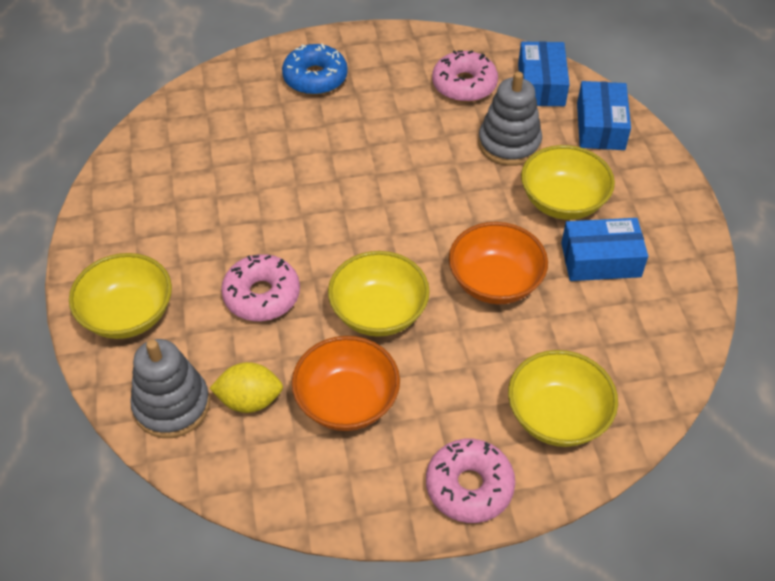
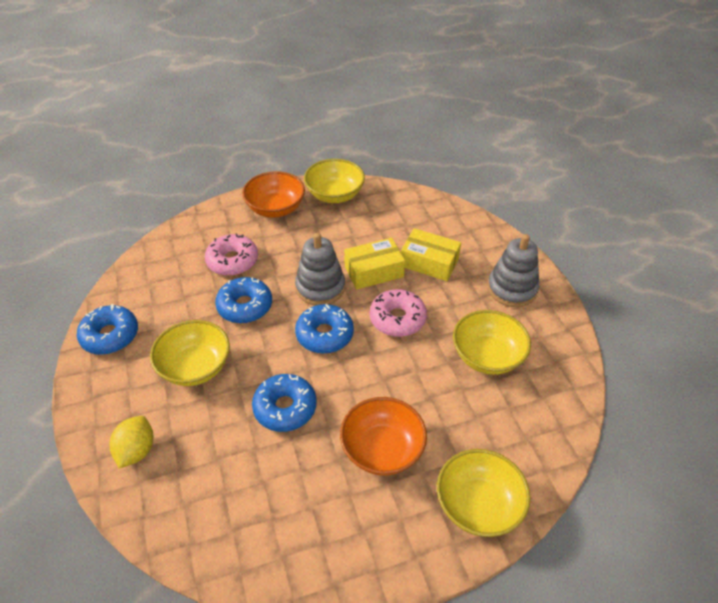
blue box: 3 -> 0
blue donut: 1 -> 4
pink donut: 3 -> 2
yellow box: 0 -> 2

